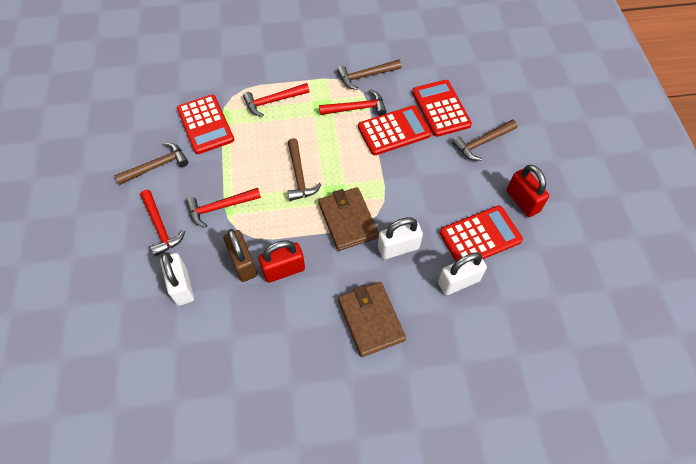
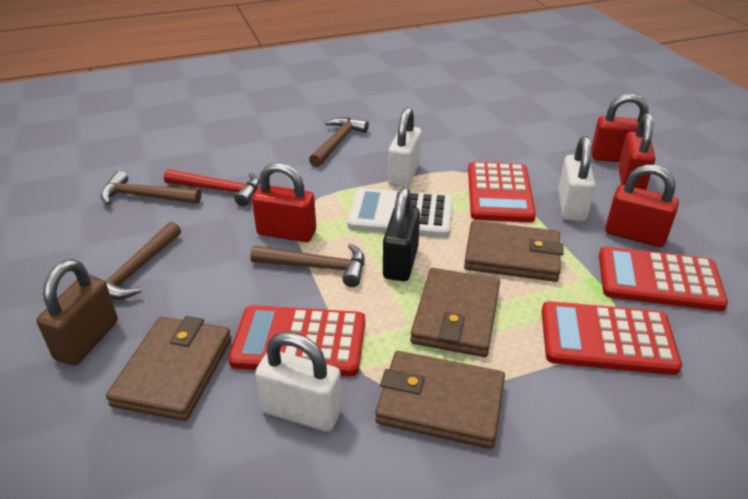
black padlock: 0 -> 1
brown wallet: 2 -> 4
red hammer: 4 -> 1
red padlock: 2 -> 4
white calculator: 0 -> 1

